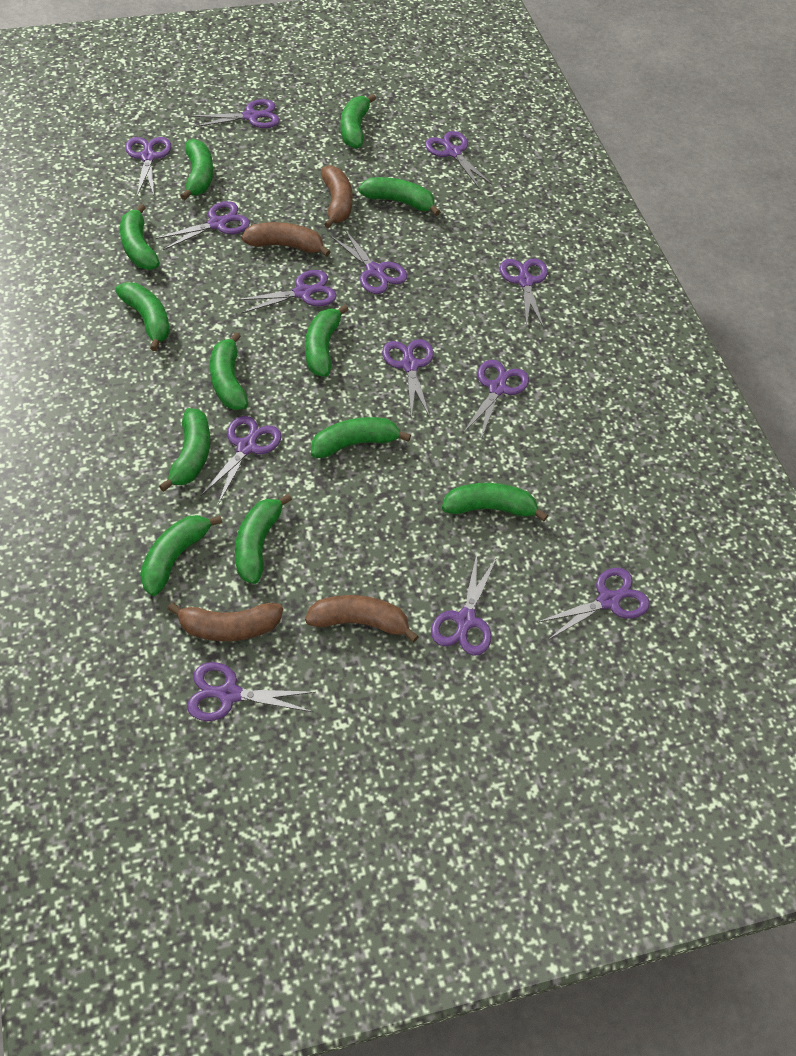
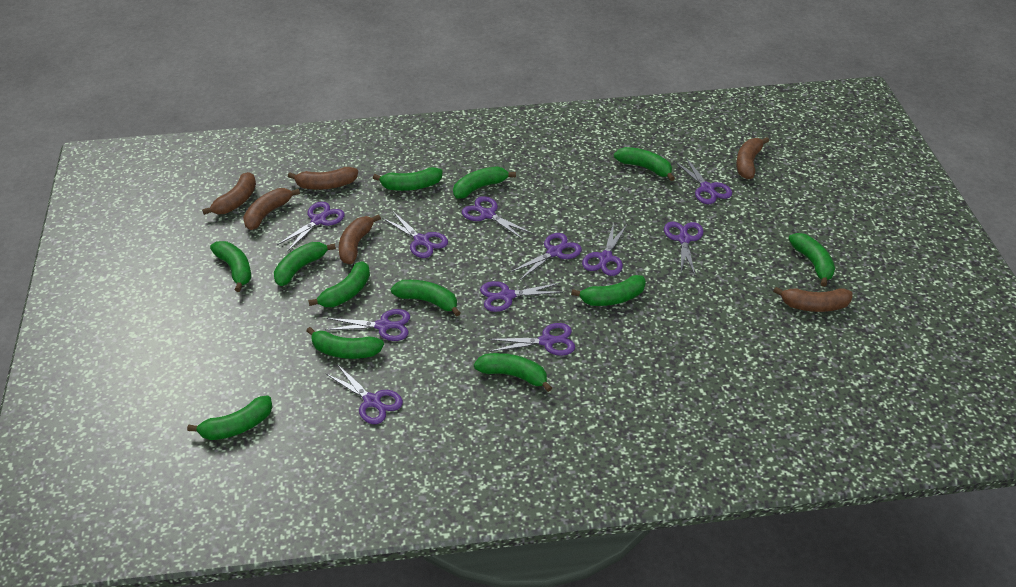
brown banana: 4 -> 6
purple scissors: 13 -> 11

